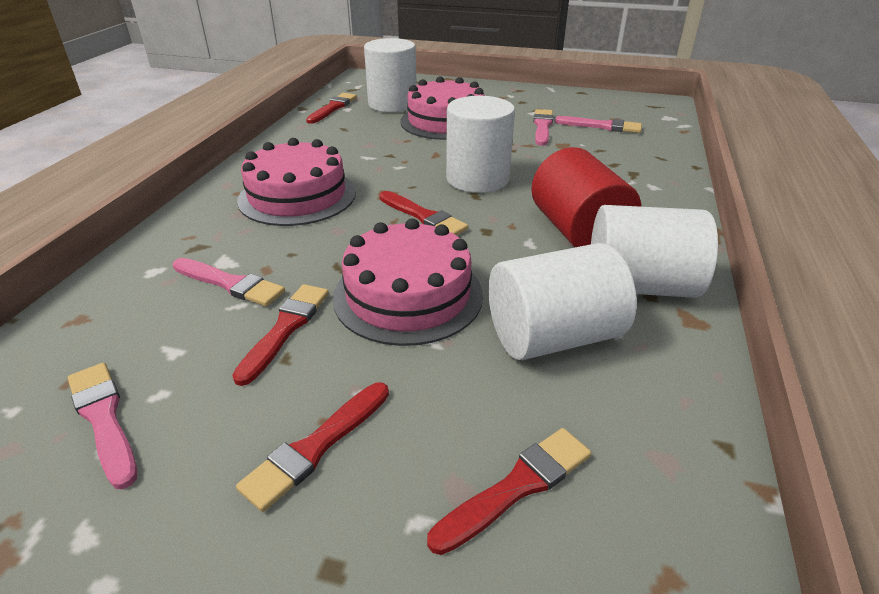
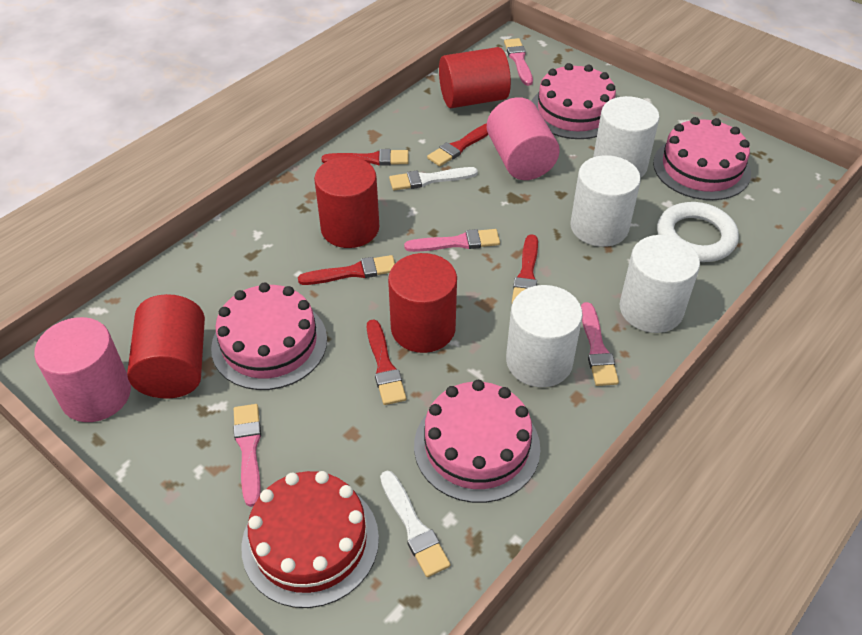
pink cake: 3 -> 4
pink cylinder: 0 -> 2
red cake: 0 -> 1
red cylinder: 1 -> 4
white brush: 0 -> 2
white ring: 0 -> 1

